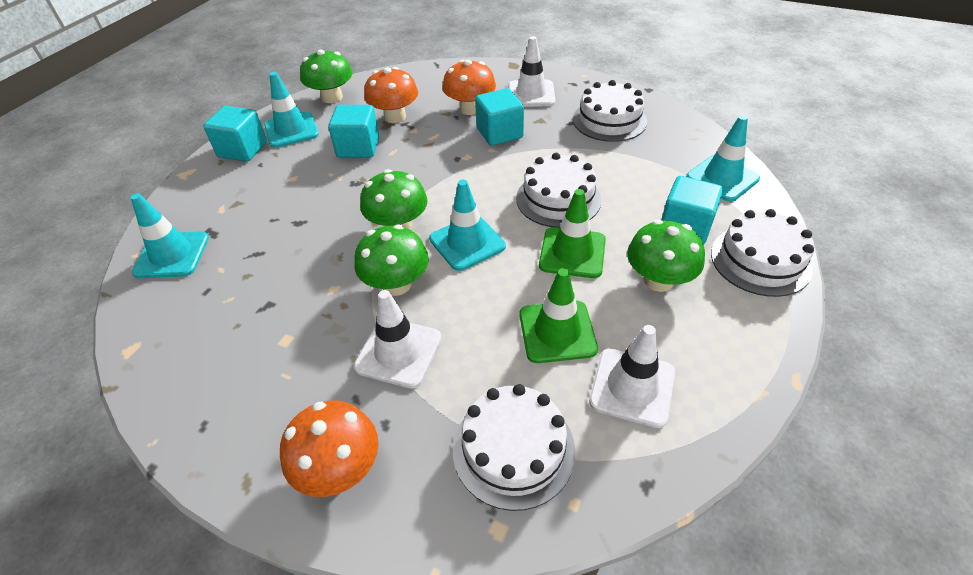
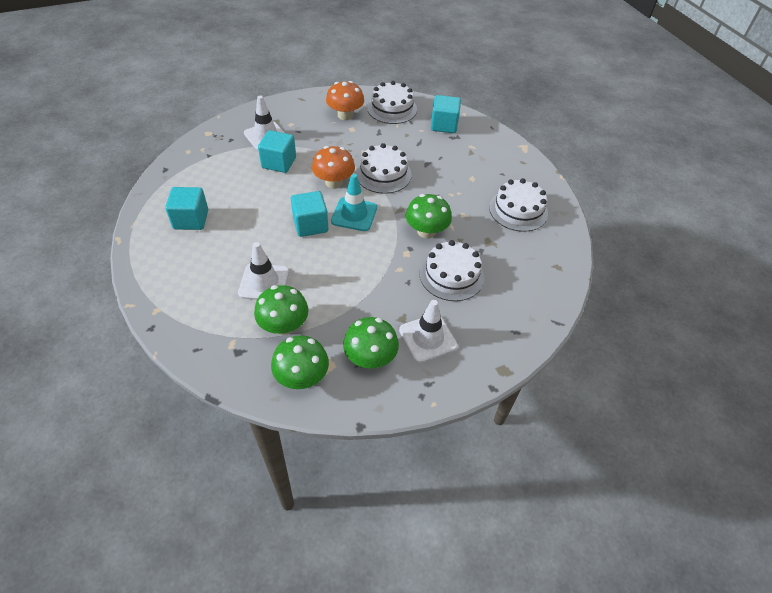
green traffic cone: 2 -> 0
orange mushroom: 3 -> 2
turquoise traffic cone: 4 -> 1

